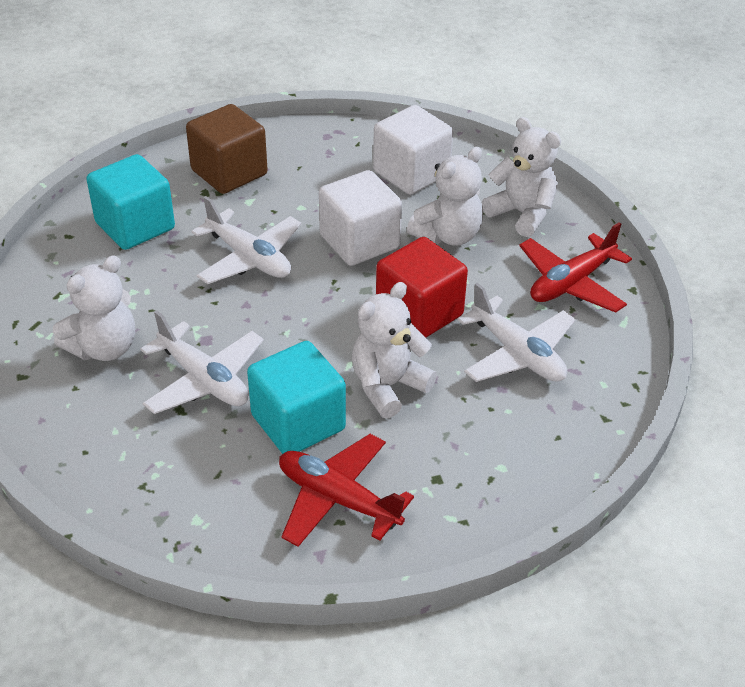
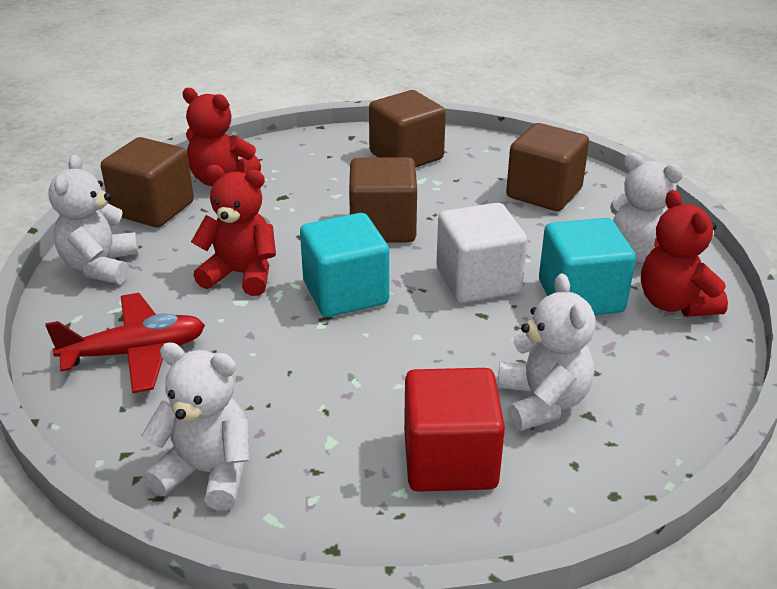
brown cube: 1 -> 4
red plane: 2 -> 1
red teddy bear: 0 -> 3
white cube: 2 -> 1
white plane: 3 -> 0

